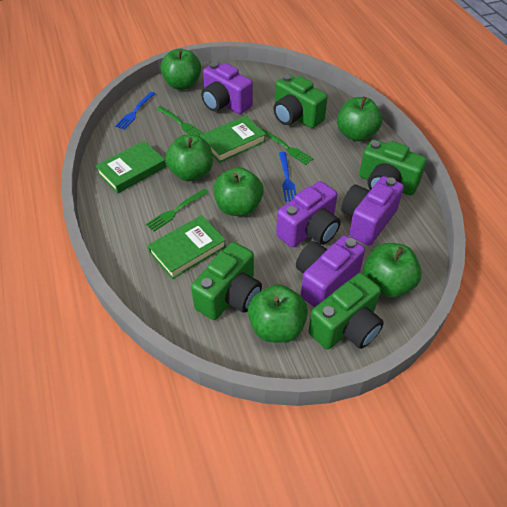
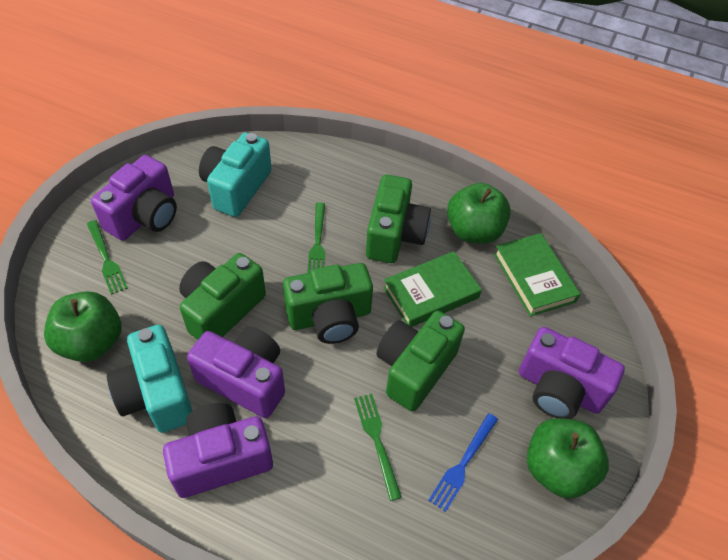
blue fork: 2 -> 1
green apple: 6 -> 3
green book: 3 -> 2
turquoise camera: 0 -> 2

